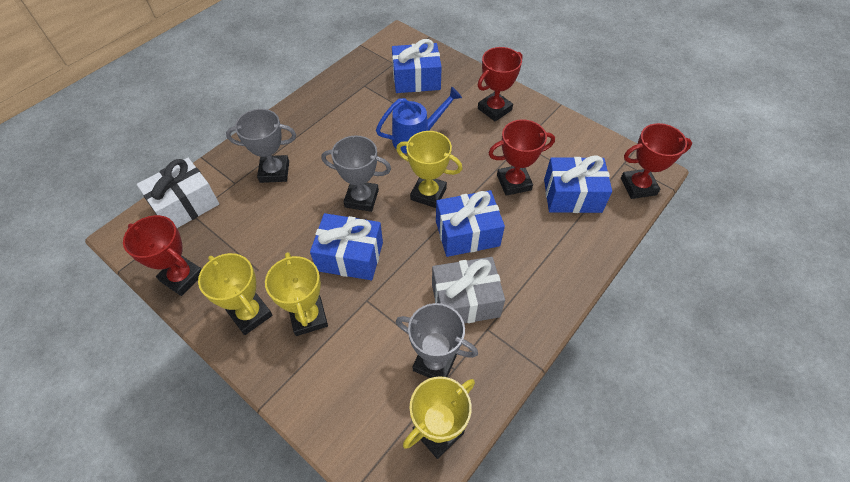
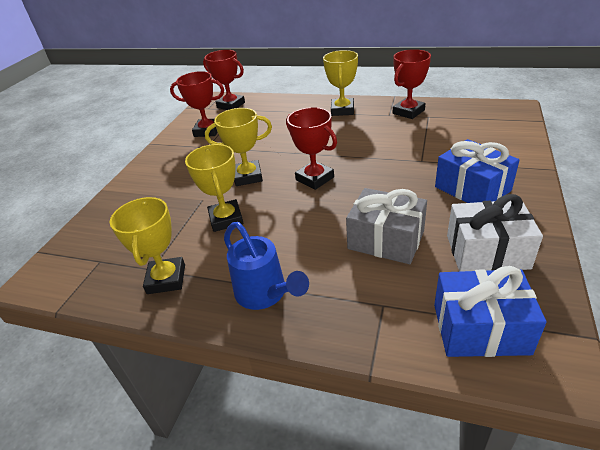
blue gift: 4 -> 2
grey trophy: 3 -> 0

